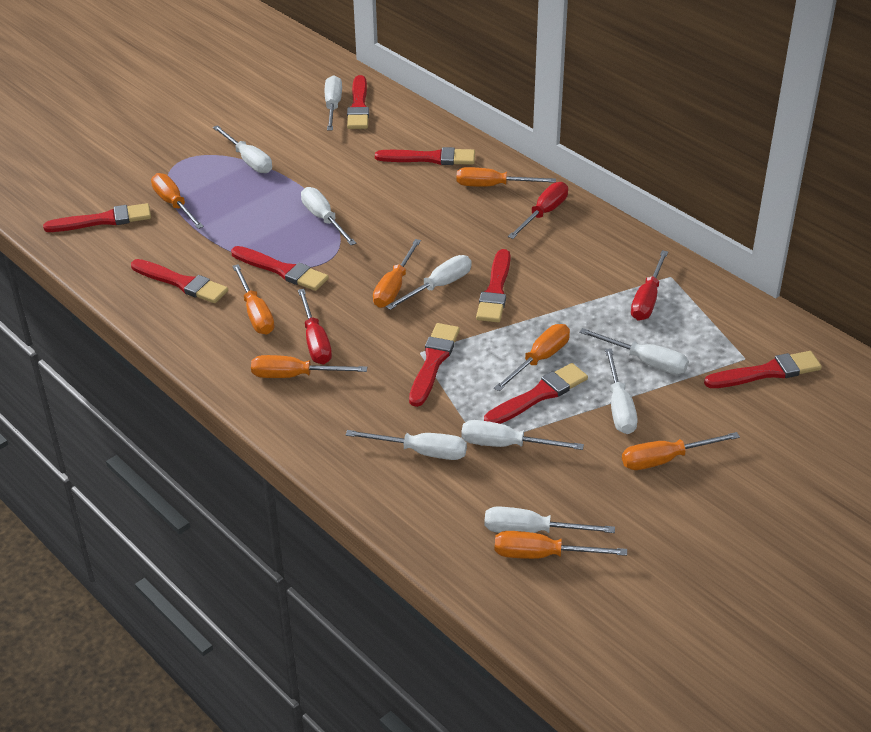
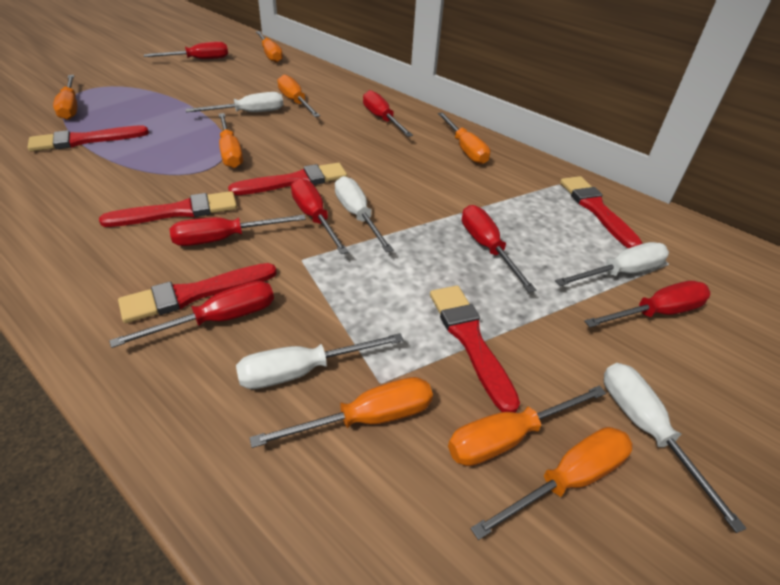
red brush: 9 -> 6
red screwdriver: 3 -> 7
white screwdriver: 9 -> 5

